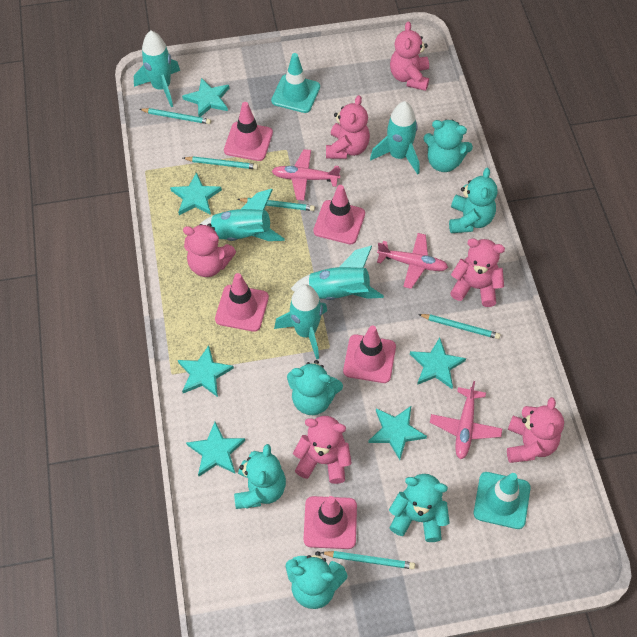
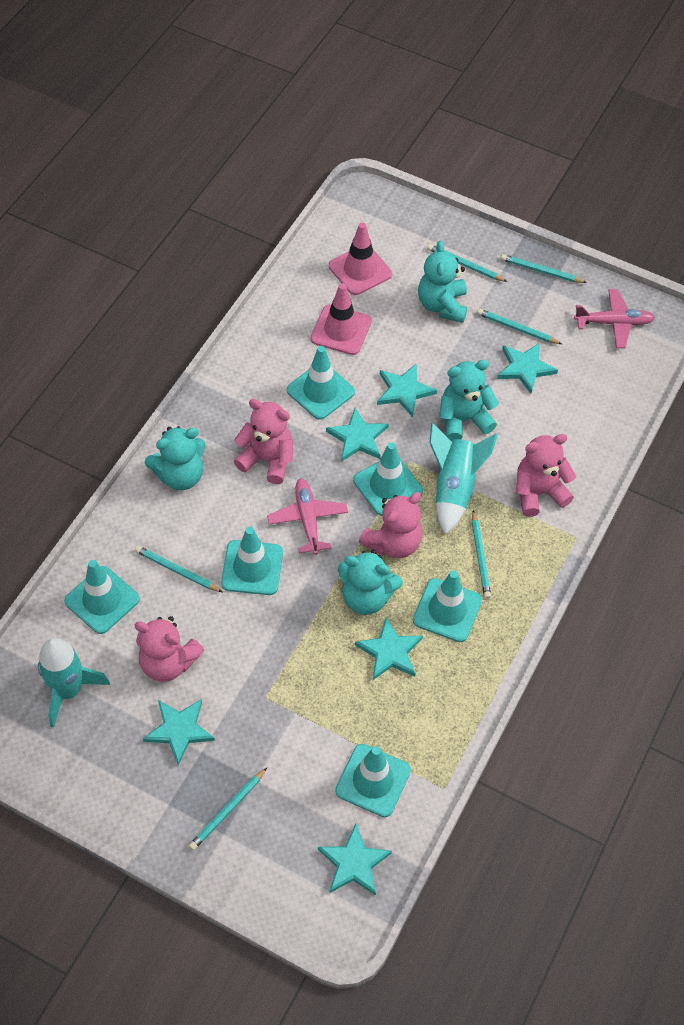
pink plane: 3 -> 2
pink teddy bear: 6 -> 4
pink traffic cone: 5 -> 2
turquoise pencil: 5 -> 6
turquoise rocket: 5 -> 2
turquoise teddy bear: 6 -> 4
turquoise traffic cone: 2 -> 6

